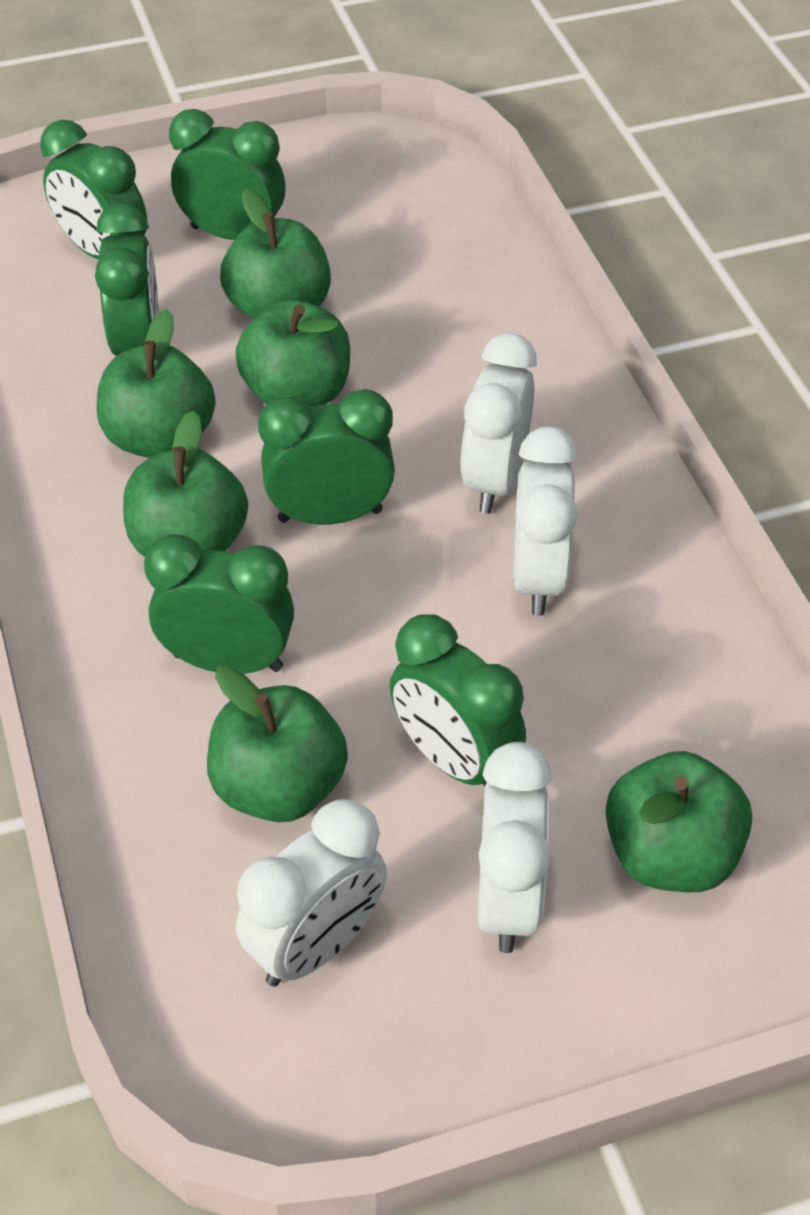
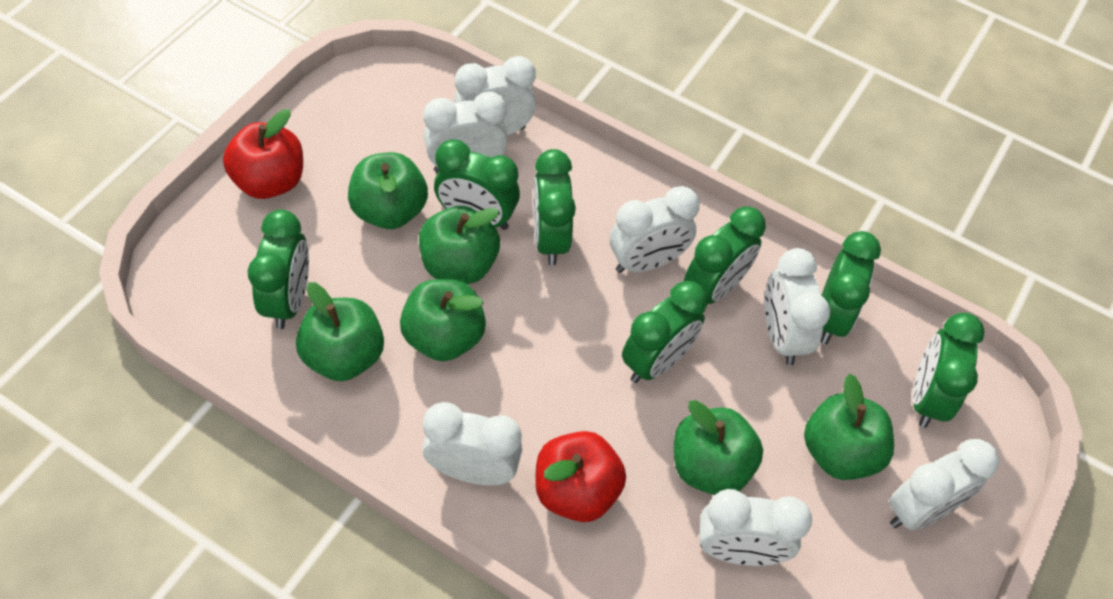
green clock: 6 -> 7
red apple: 0 -> 2
white clock: 4 -> 7

